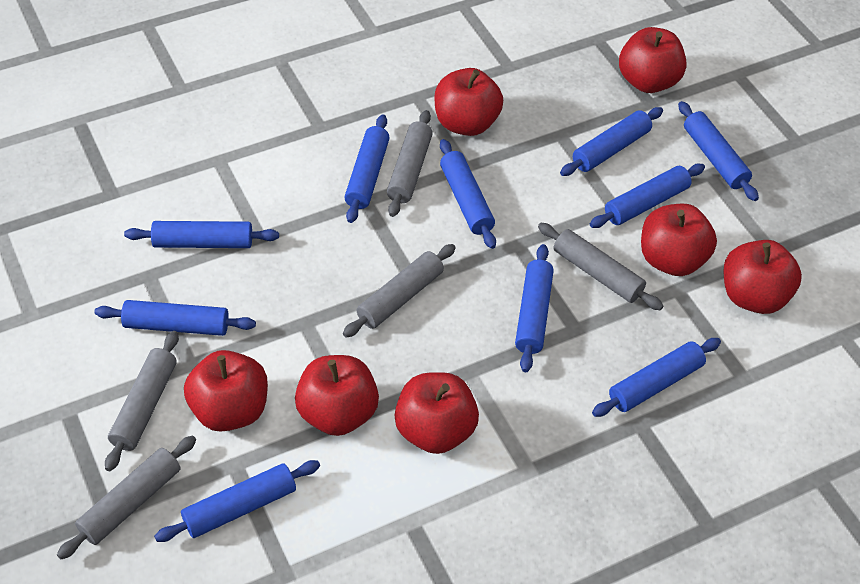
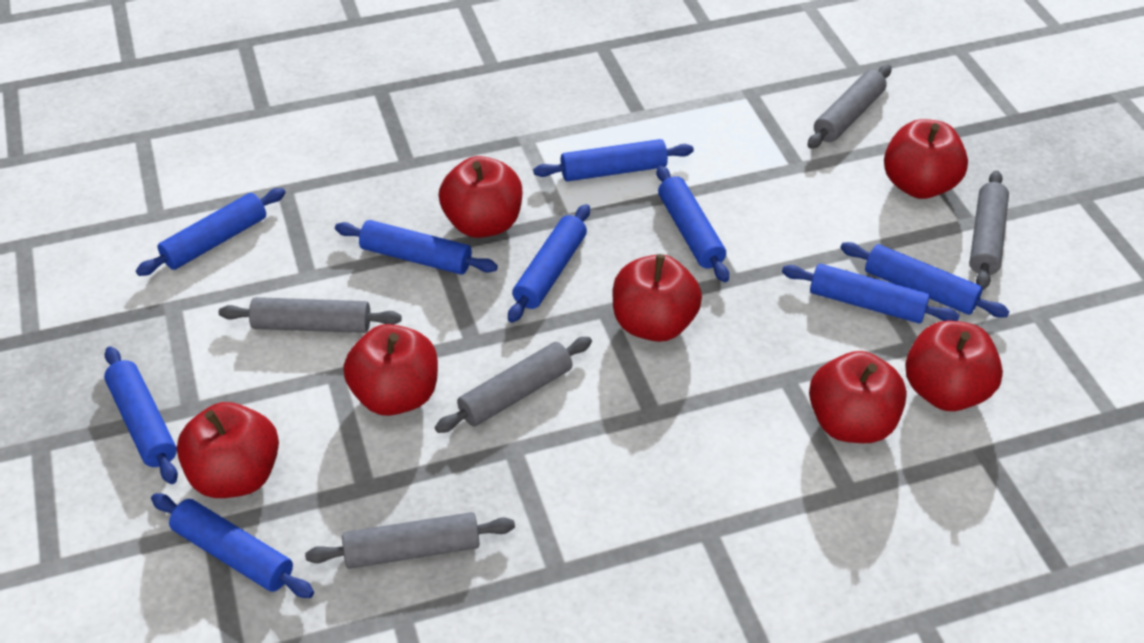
blue rolling pin: 10 -> 9

